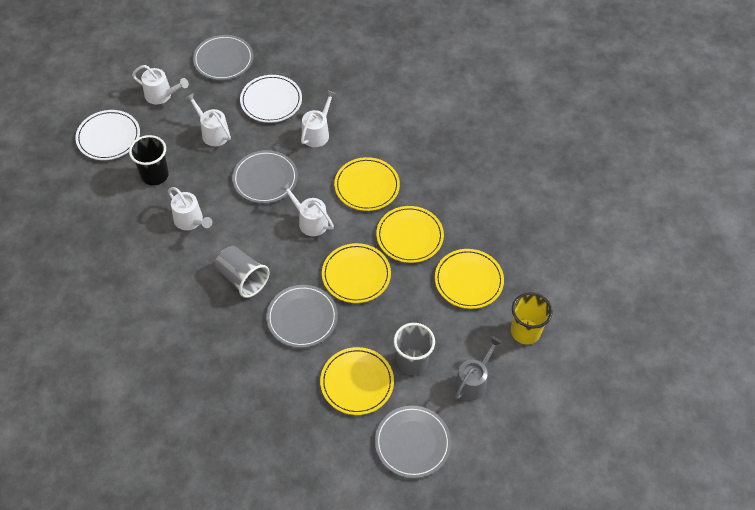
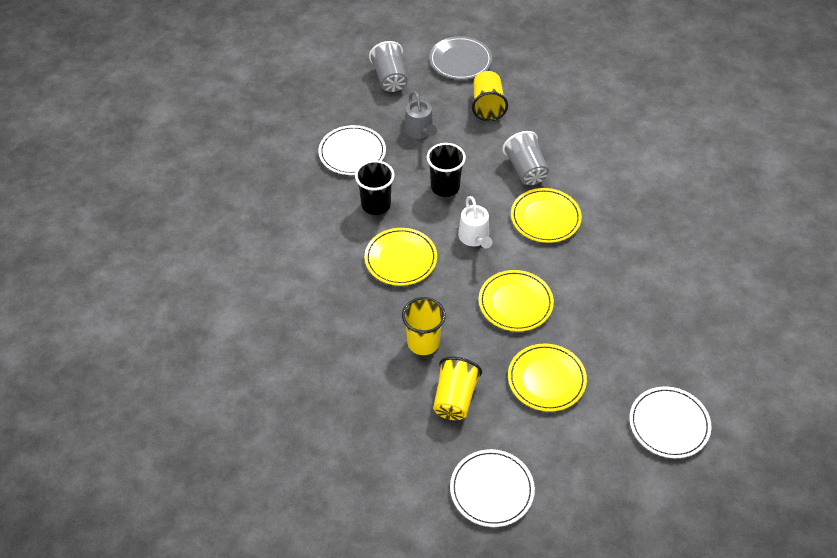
black cup: 1 -> 2
grey plate: 4 -> 1
white plate: 2 -> 3
white watering can: 5 -> 1
yellow cup: 1 -> 3
yellow plate: 5 -> 4

